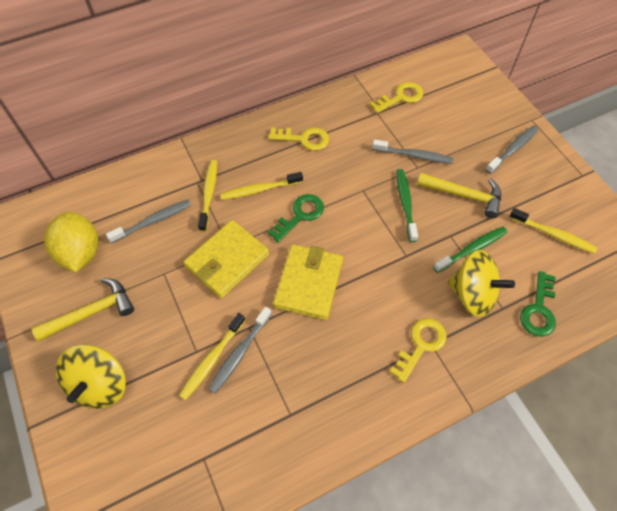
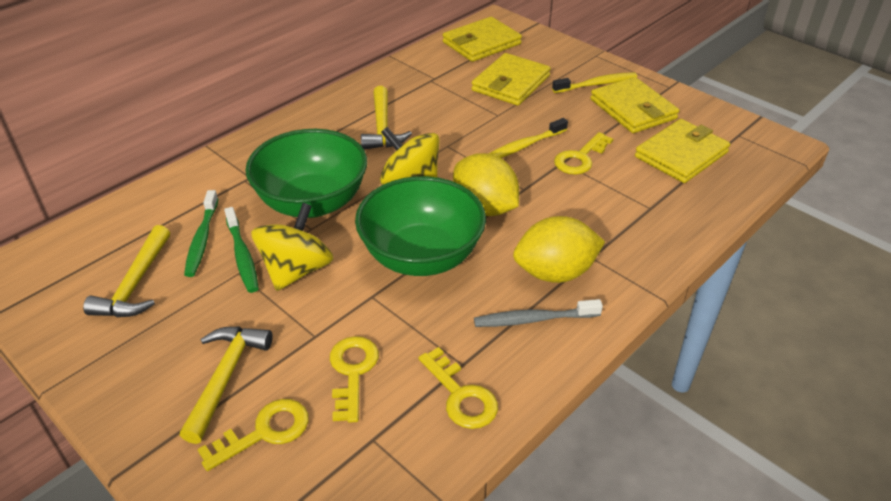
green bowl: 0 -> 2
green key: 2 -> 0
grey toothbrush: 4 -> 1
yellow hammer: 2 -> 3
yellow key: 3 -> 4
yellow lemon: 1 -> 2
yellow toothbrush: 4 -> 2
yellow wallet: 2 -> 4

